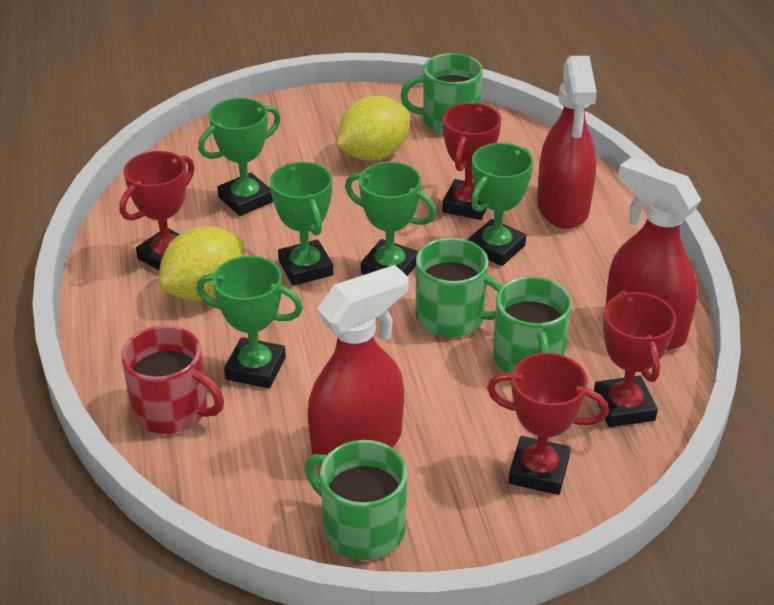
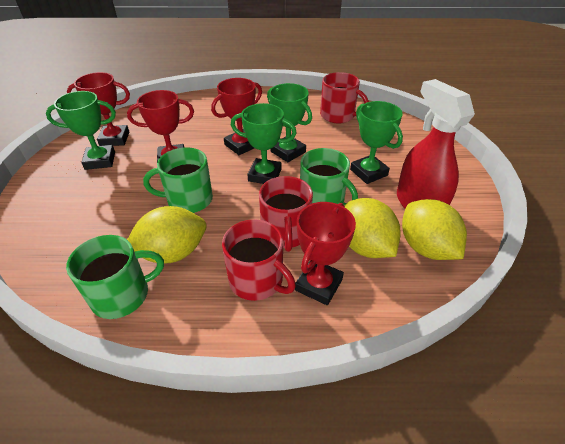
green mug: 4 -> 3
green trophy: 5 -> 4
red mug: 1 -> 3
red spray bottle: 3 -> 1
yellow lemon: 2 -> 3

